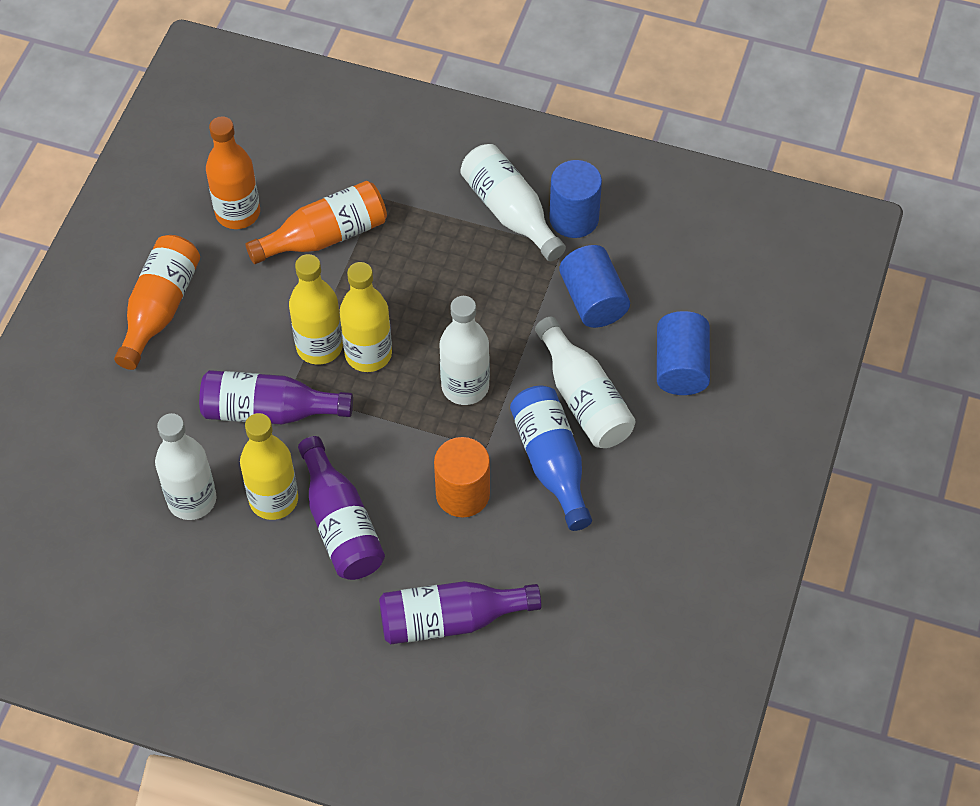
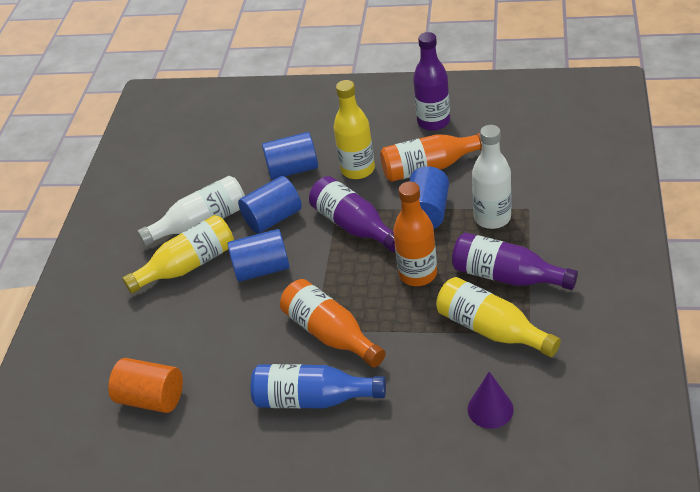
blue cylinder: 3 -> 4
purple cone: 0 -> 1
white bottle: 4 -> 2

